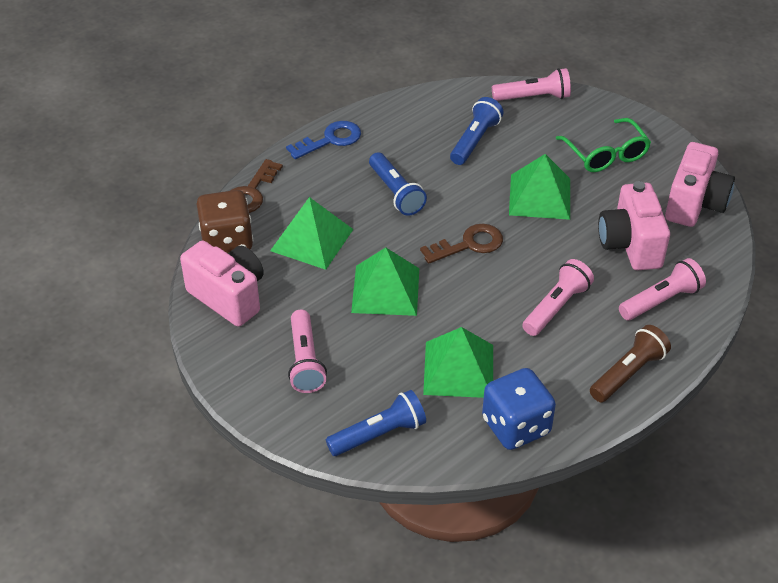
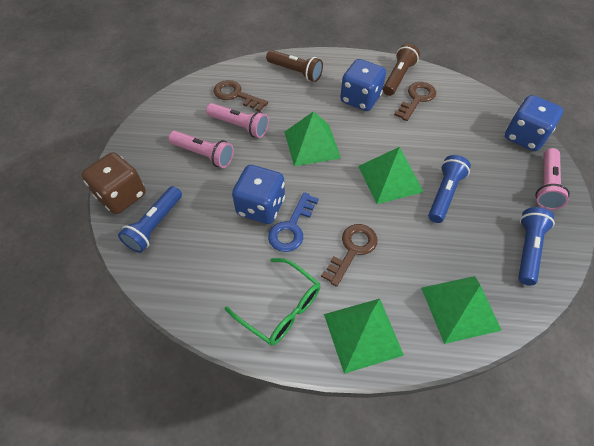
blue dice: 1 -> 3
brown flashlight: 1 -> 2
brown key: 2 -> 3
pink camera: 3 -> 0
pink flashlight: 4 -> 3

